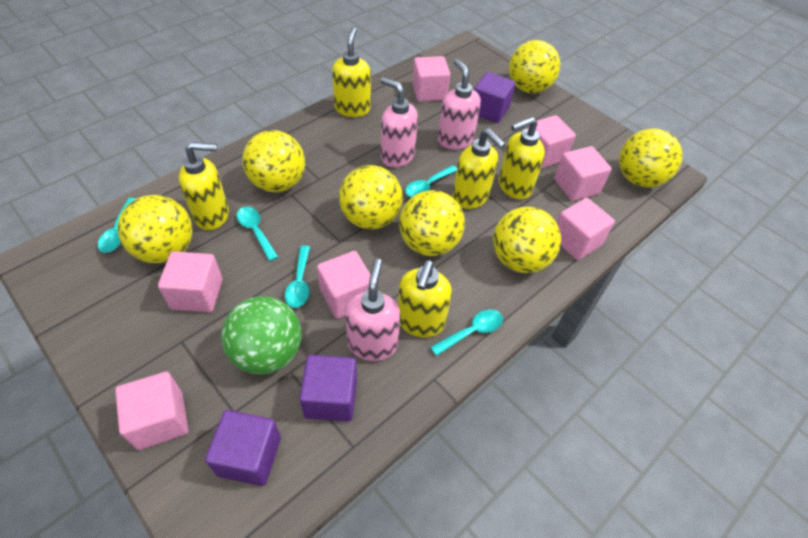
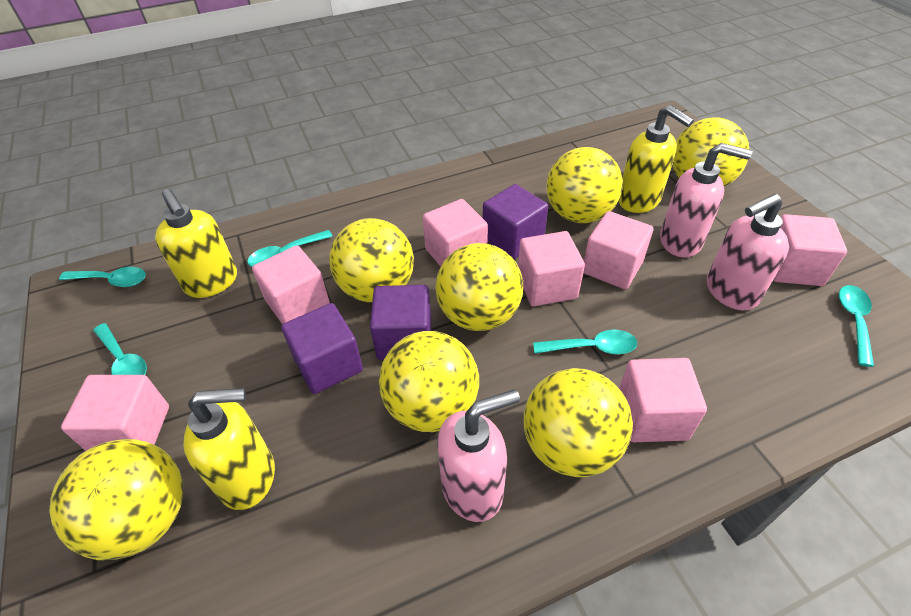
green ball: 1 -> 0
yellow soap dispenser: 5 -> 3

